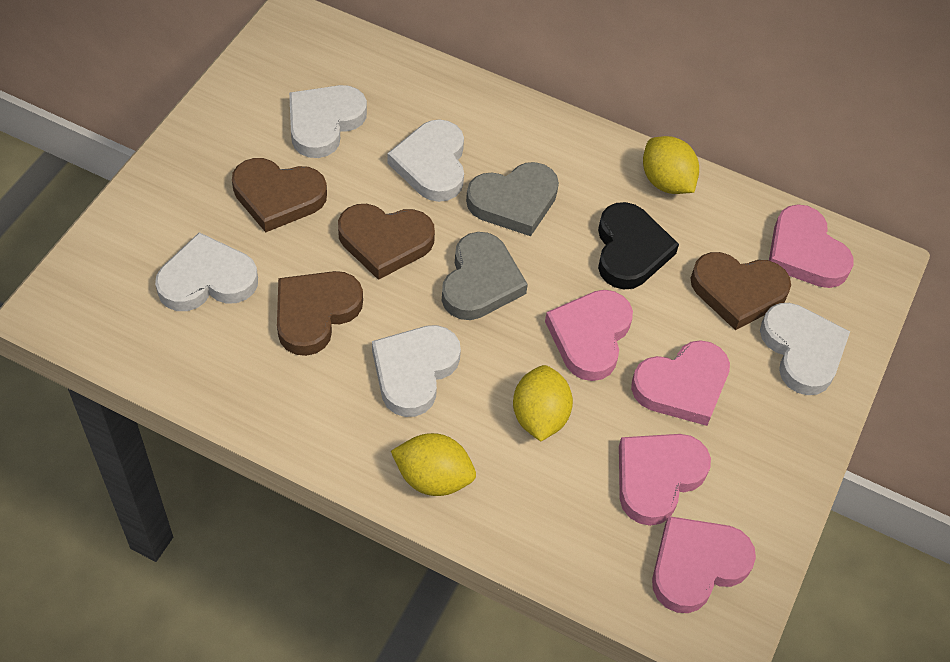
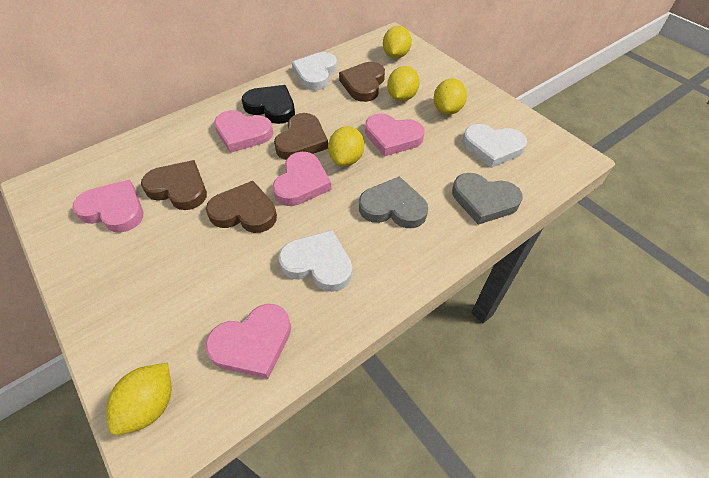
white heart: 5 -> 3
yellow lemon: 3 -> 5

